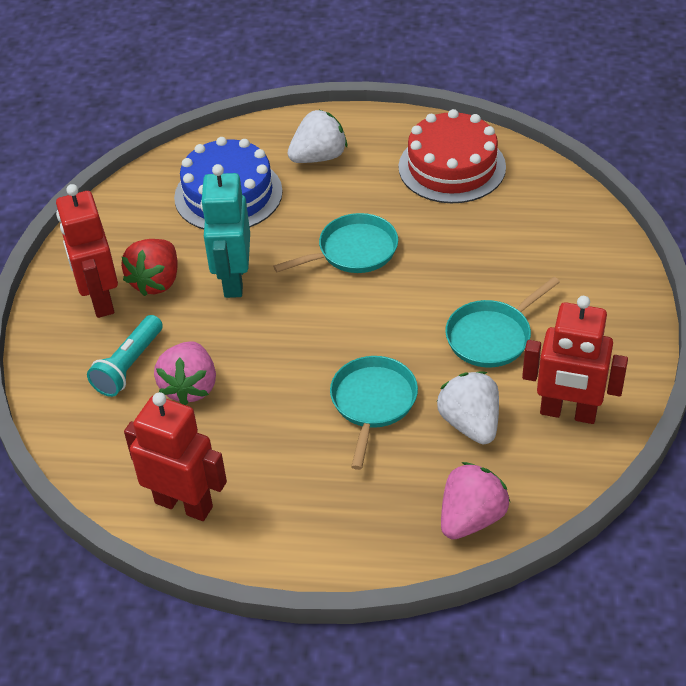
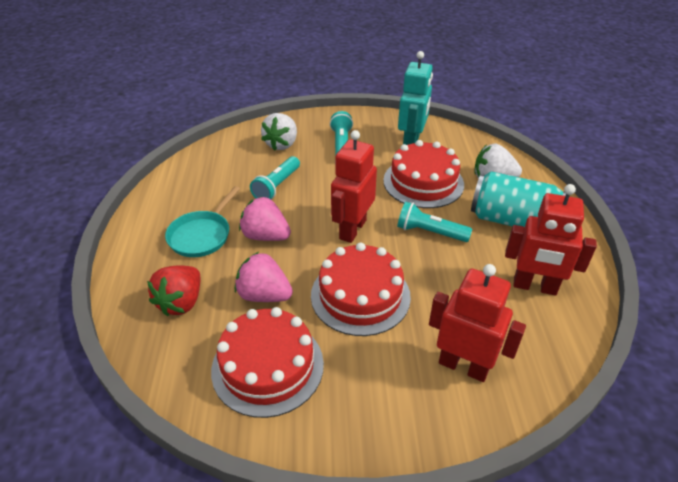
blue cake: 1 -> 0
red cake: 1 -> 3
turquoise can: 0 -> 1
turquoise flashlight: 1 -> 3
turquoise pan: 3 -> 1

